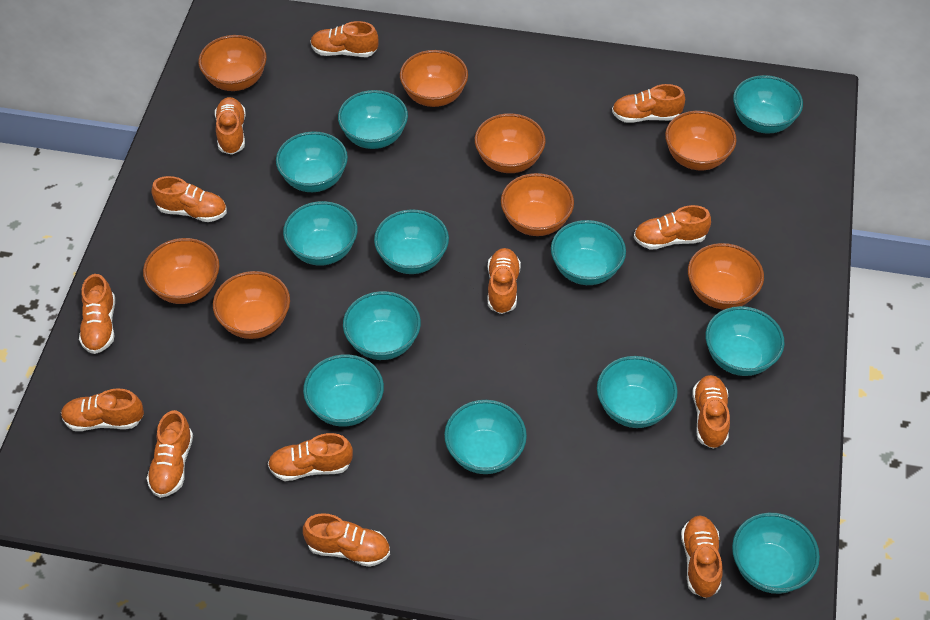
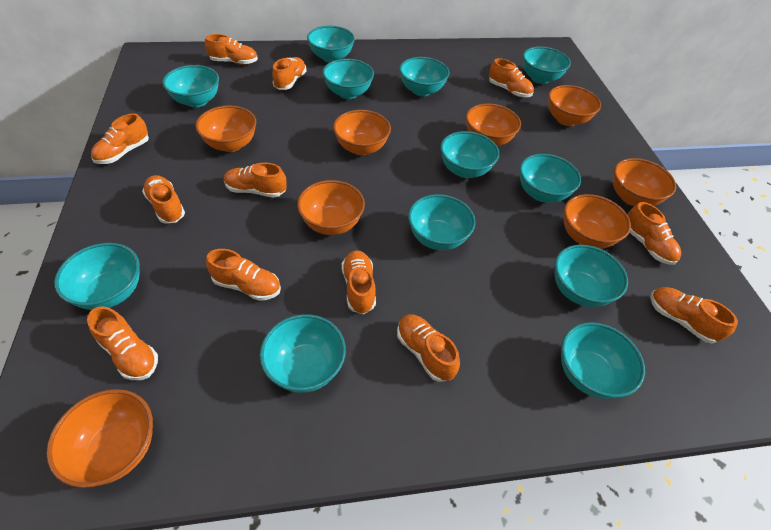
orange shoe: 13 -> 12

